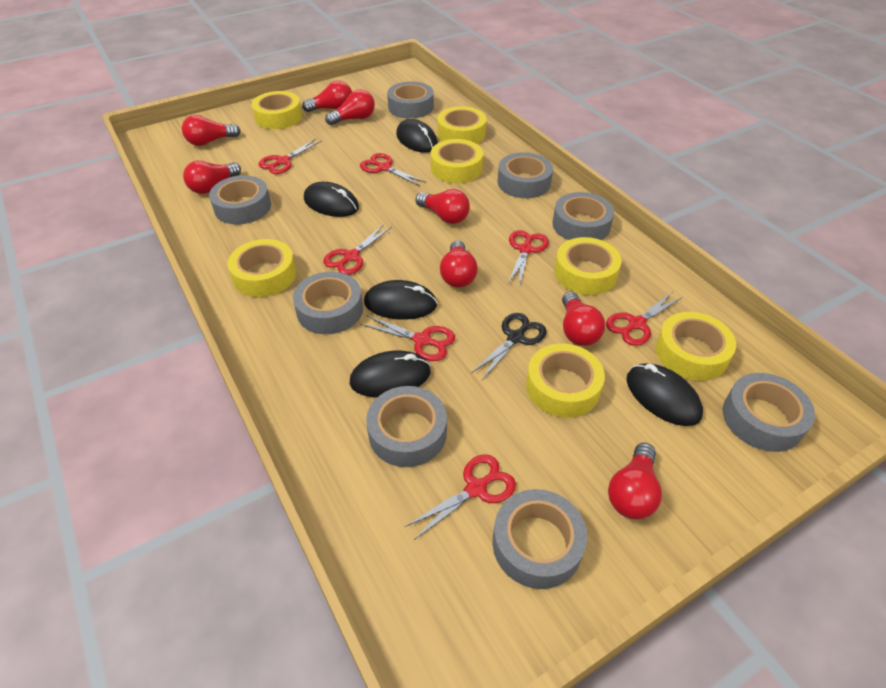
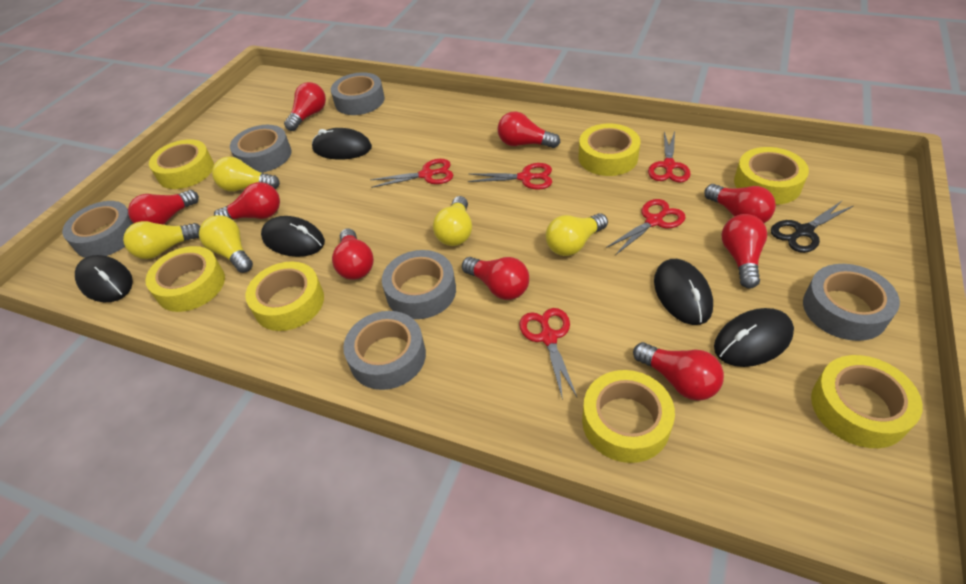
grey tape: 8 -> 6
red light bulb: 8 -> 9
red scissors: 7 -> 5
yellow light bulb: 0 -> 5

